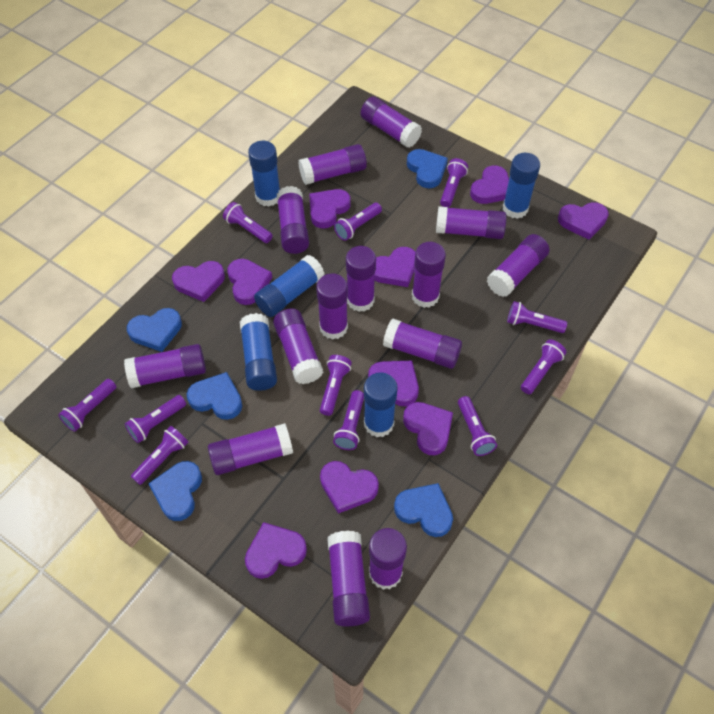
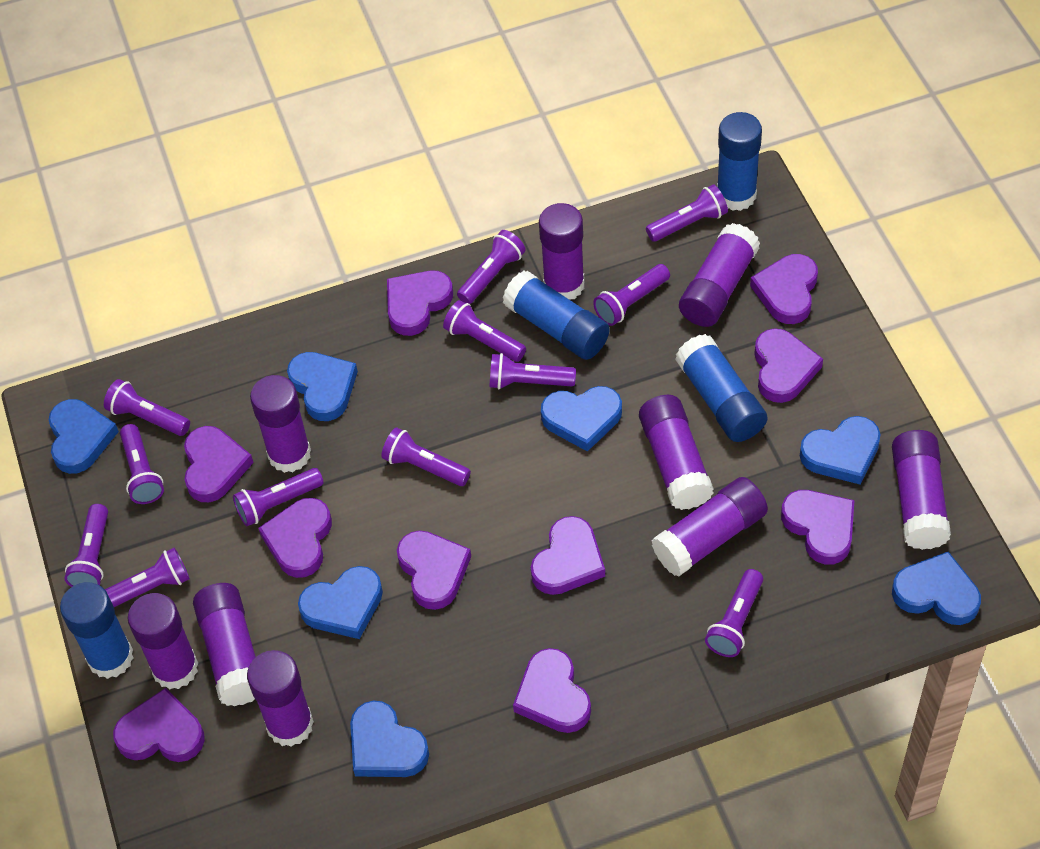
blue glue stick: 5 -> 4
blue heart: 5 -> 7
purple flashlight: 11 -> 12
purple glue stick: 14 -> 9

